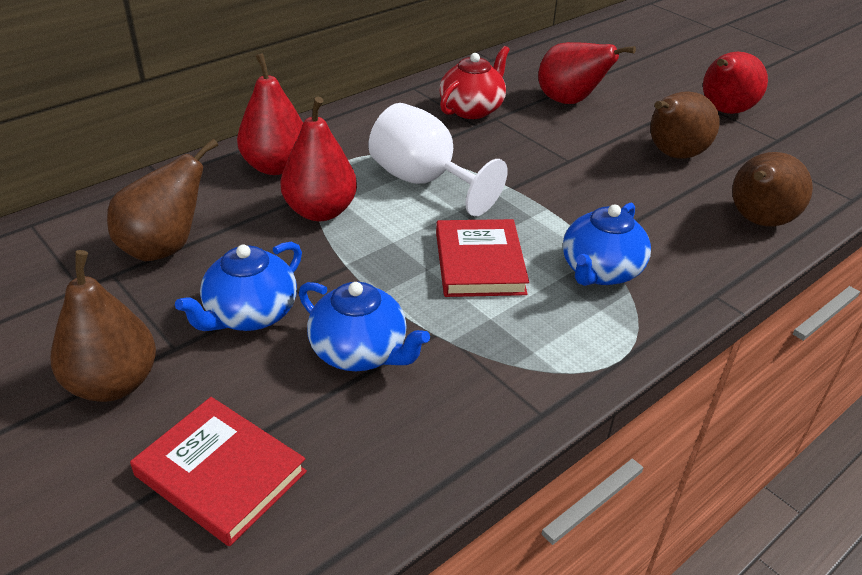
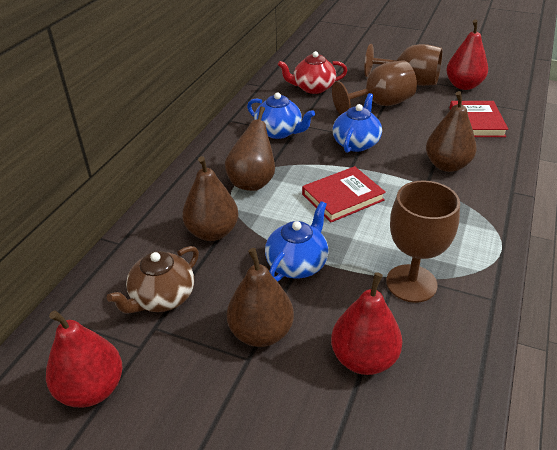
brown goblet: 0 -> 3
brown teapot: 0 -> 1
red pear: 4 -> 3
white goblet: 1 -> 0

